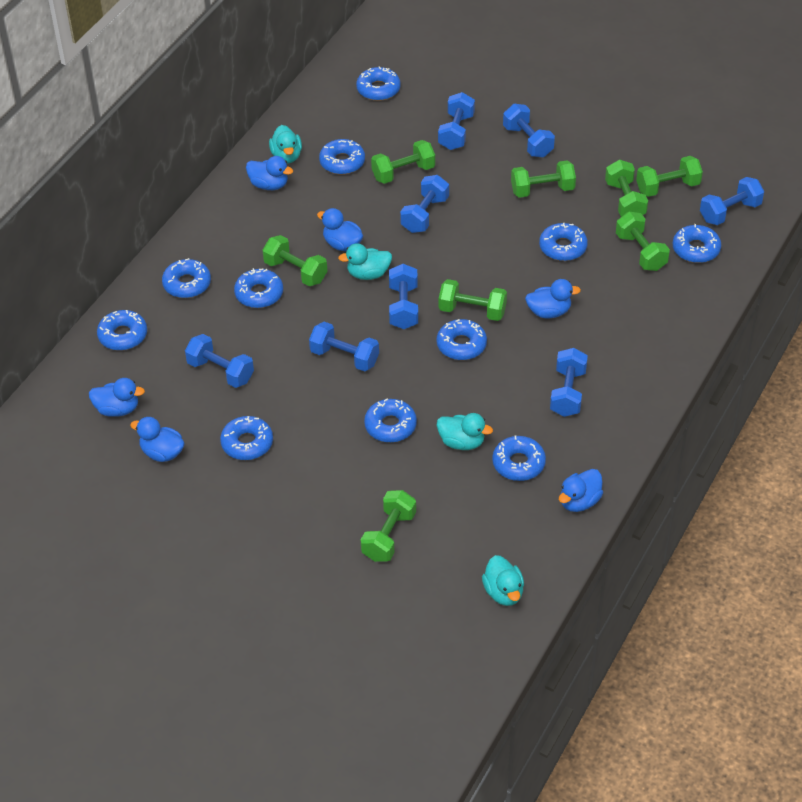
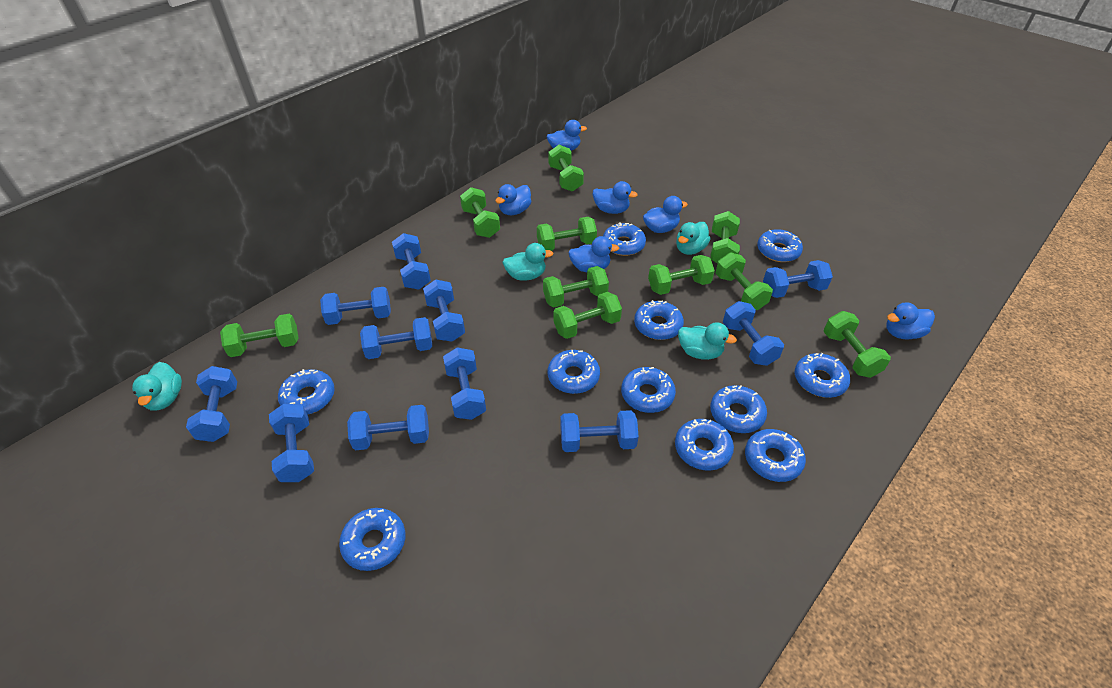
blue dumbbell: 8 -> 11
green dumbbell: 8 -> 10

